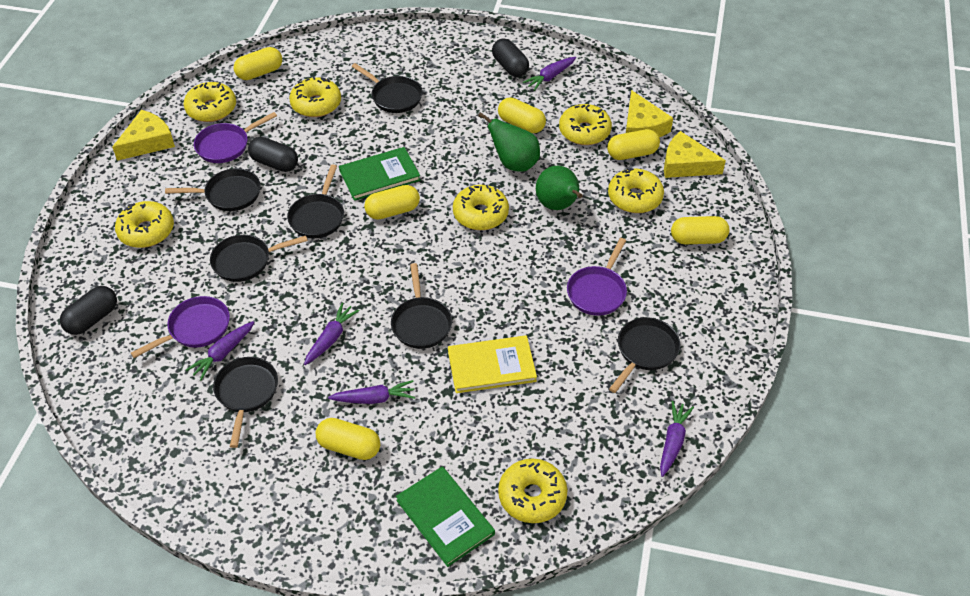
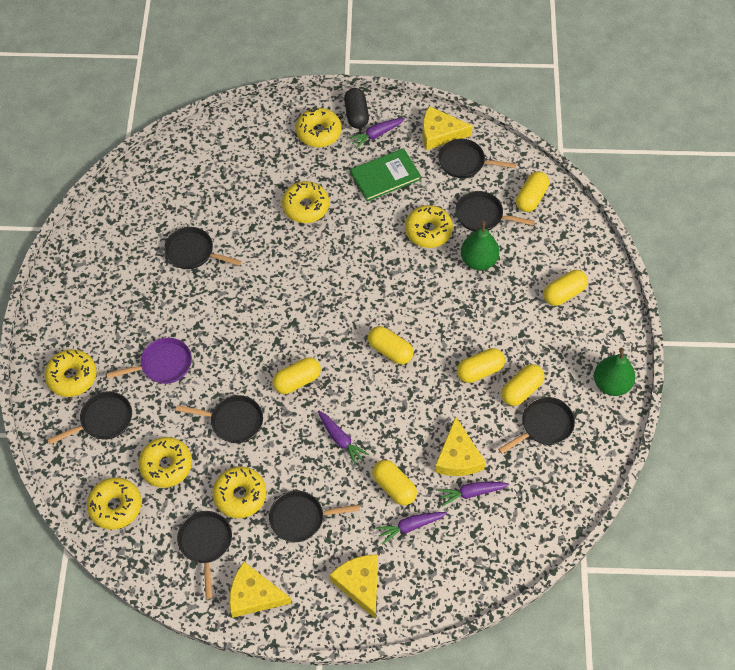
black capsule: 3 -> 1
black pan: 7 -> 8
green book: 2 -> 1
purple carrot: 5 -> 4
purple pan: 3 -> 1
yellow book: 1 -> 0
yellow capsule: 6 -> 7
yellow cheese: 3 -> 4

